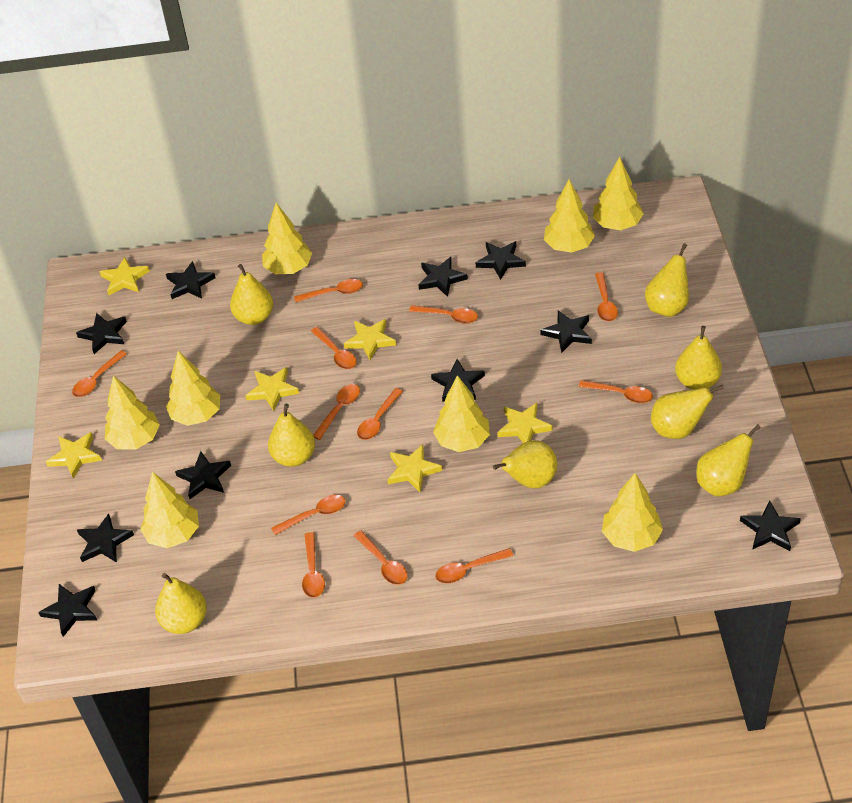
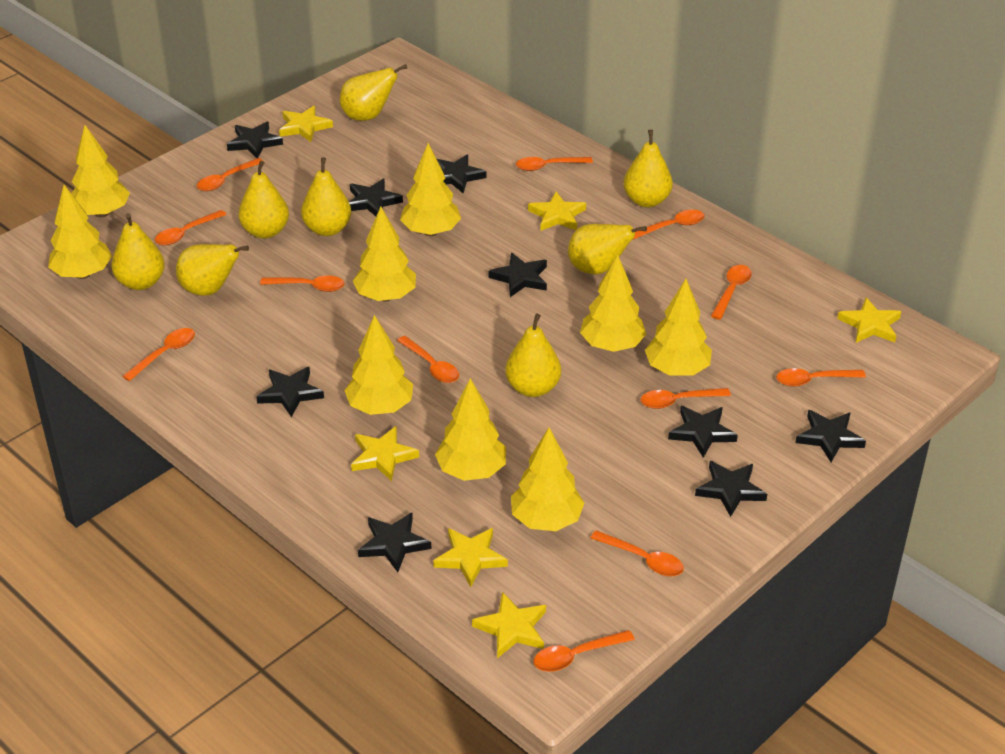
black star: 10 -> 9
yellow tree: 8 -> 9

